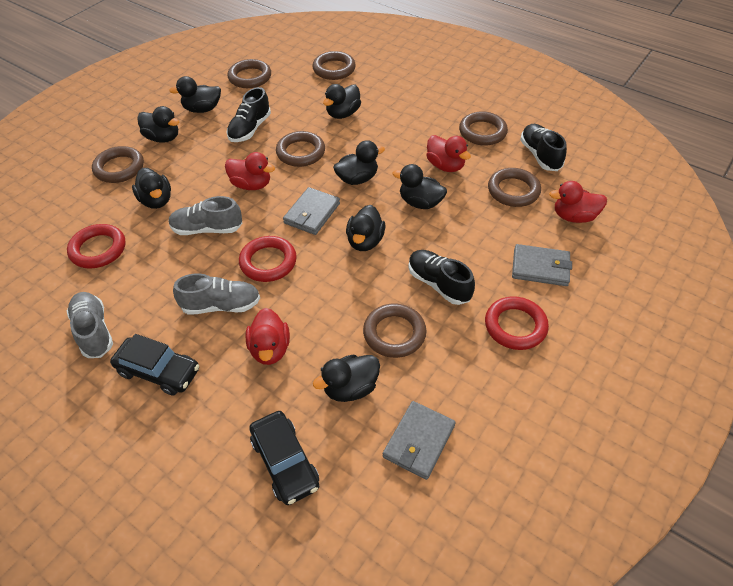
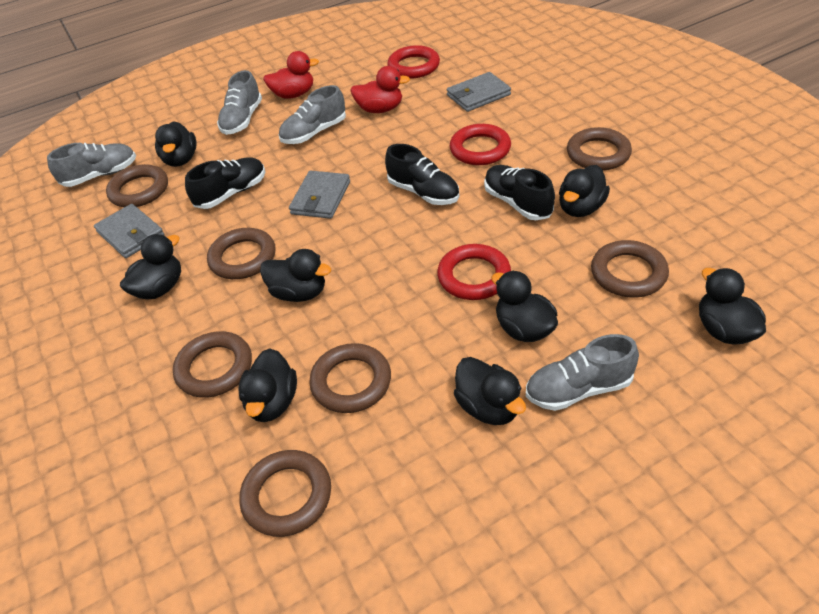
black car: 2 -> 0
grey shoe: 3 -> 4
red duck: 4 -> 2

